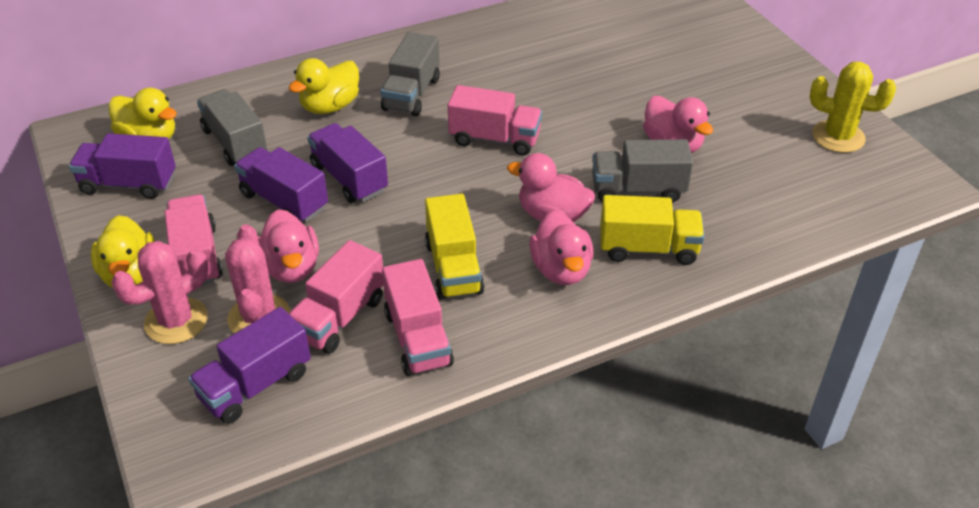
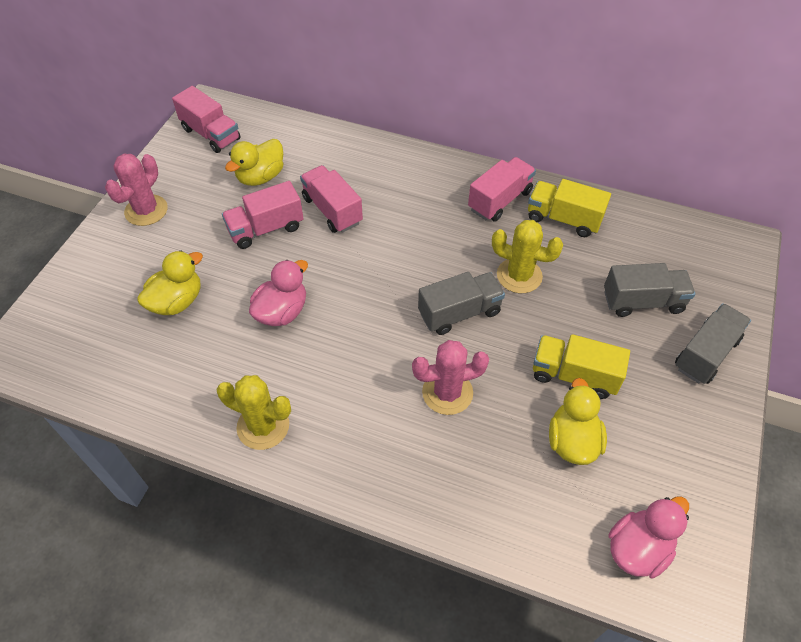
pink duck: 4 -> 2
purple truck: 4 -> 0
yellow cactus: 1 -> 2

